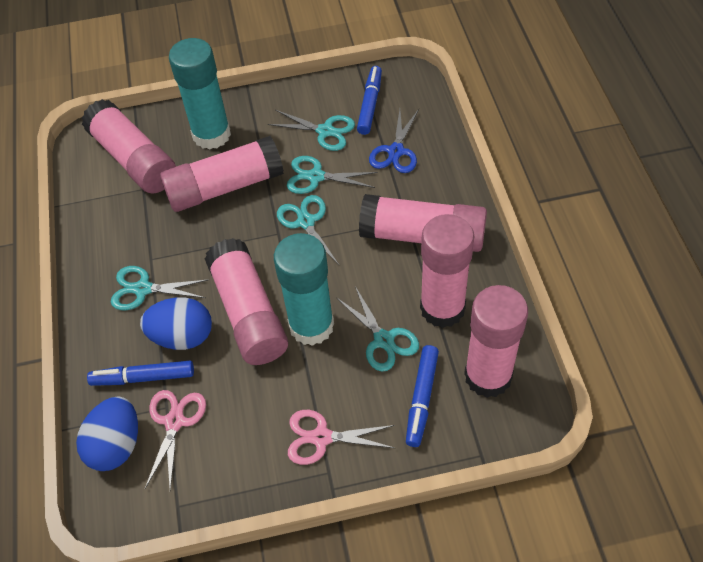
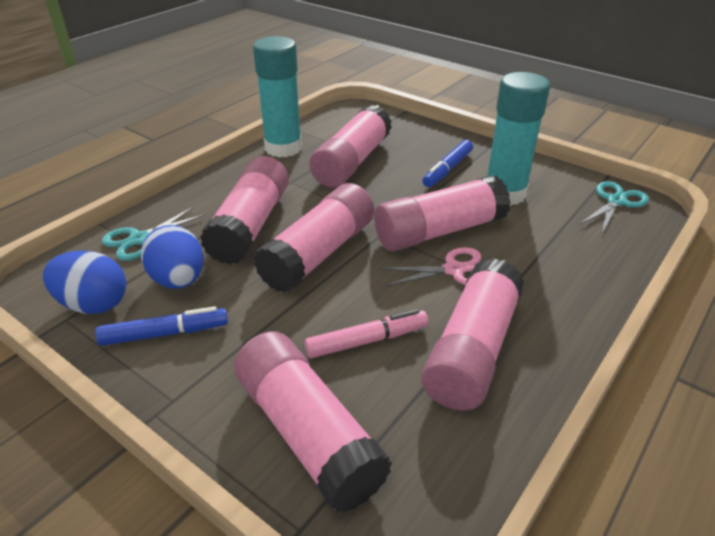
blue marker: 3 -> 2
blue scissors: 1 -> 0
pink marker: 0 -> 1
pink scissors: 2 -> 1
turquoise scissors: 5 -> 2

